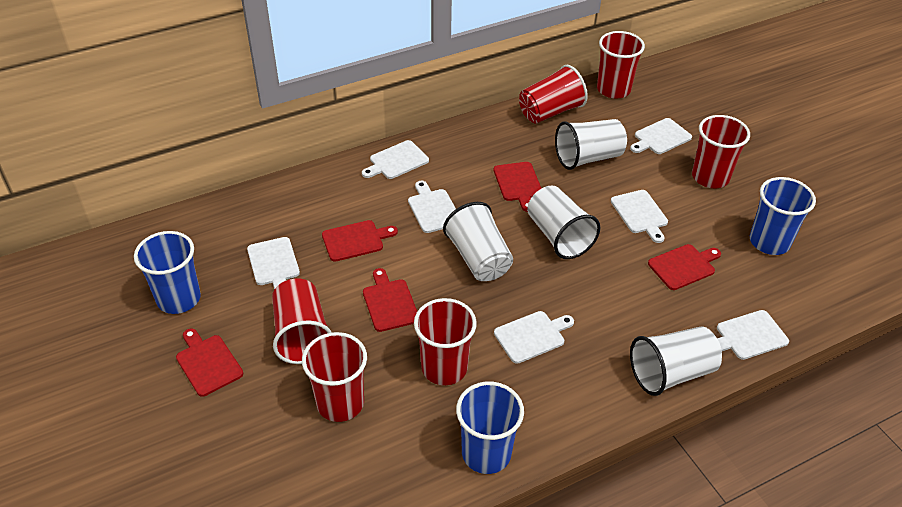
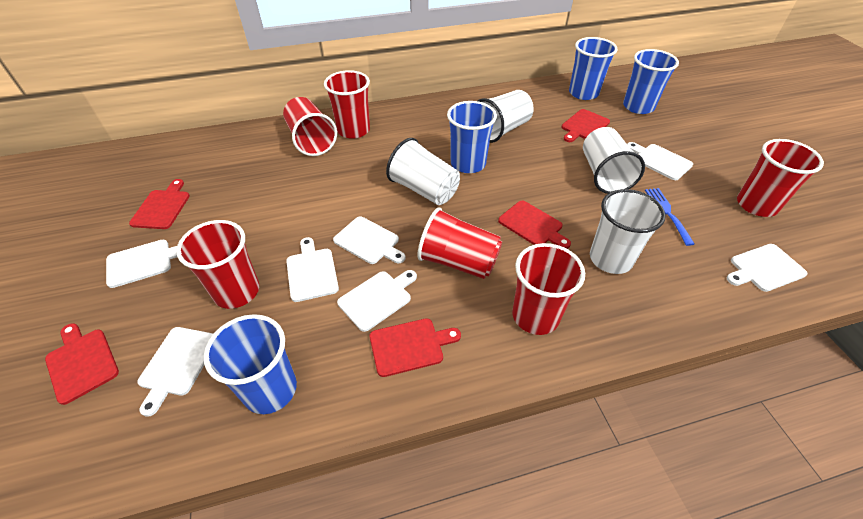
blue cup: 3 -> 4
blue fork: 0 -> 1

